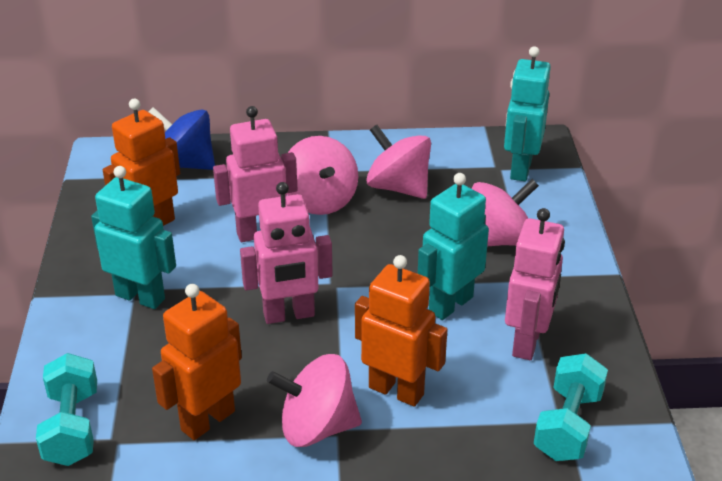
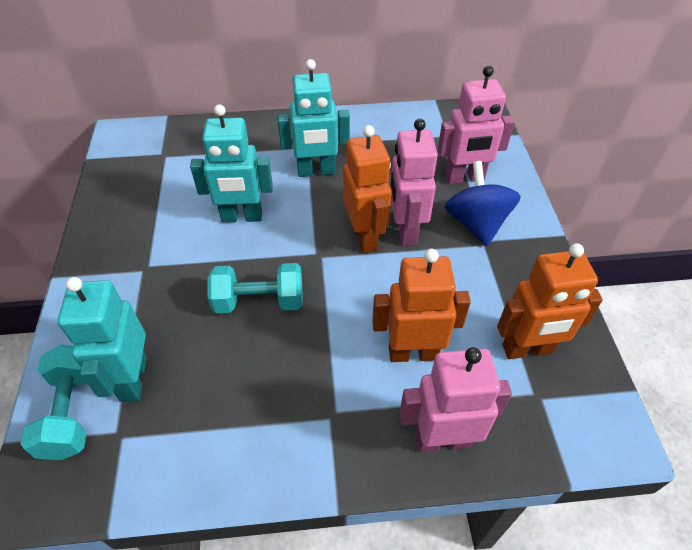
pink spinning top: 4 -> 0

